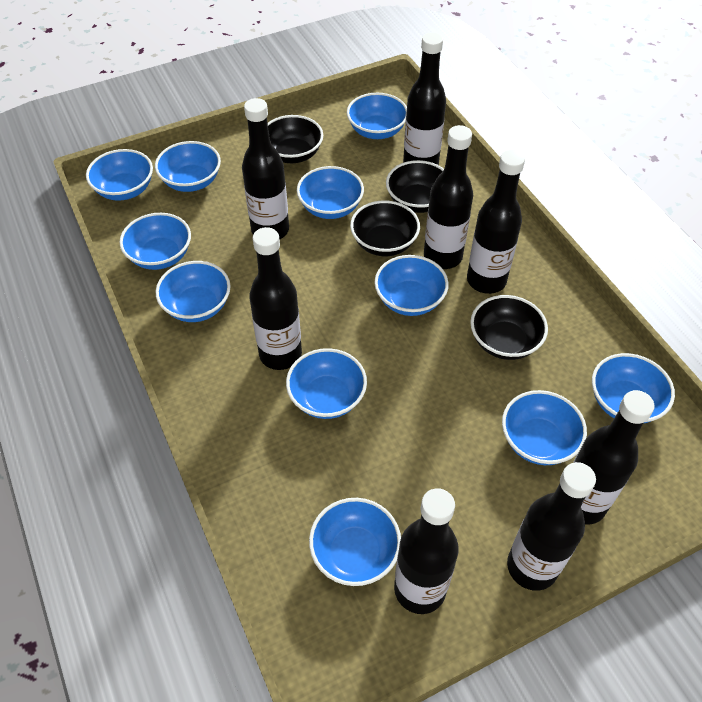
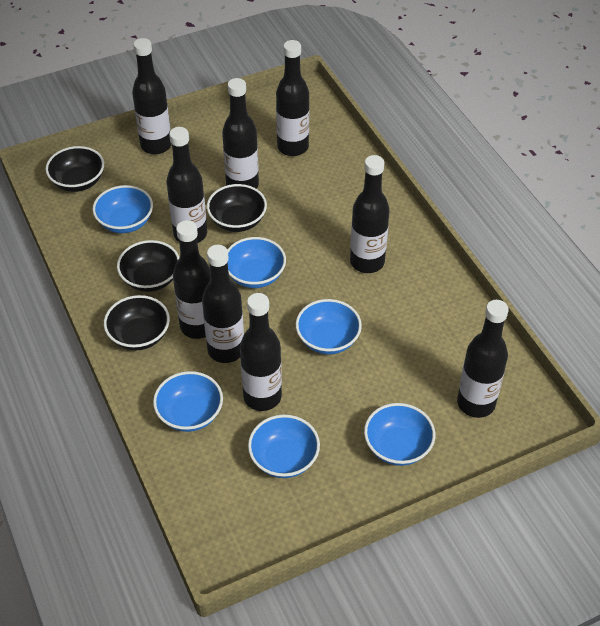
black bottle: 8 -> 9
blue bowl: 11 -> 6

